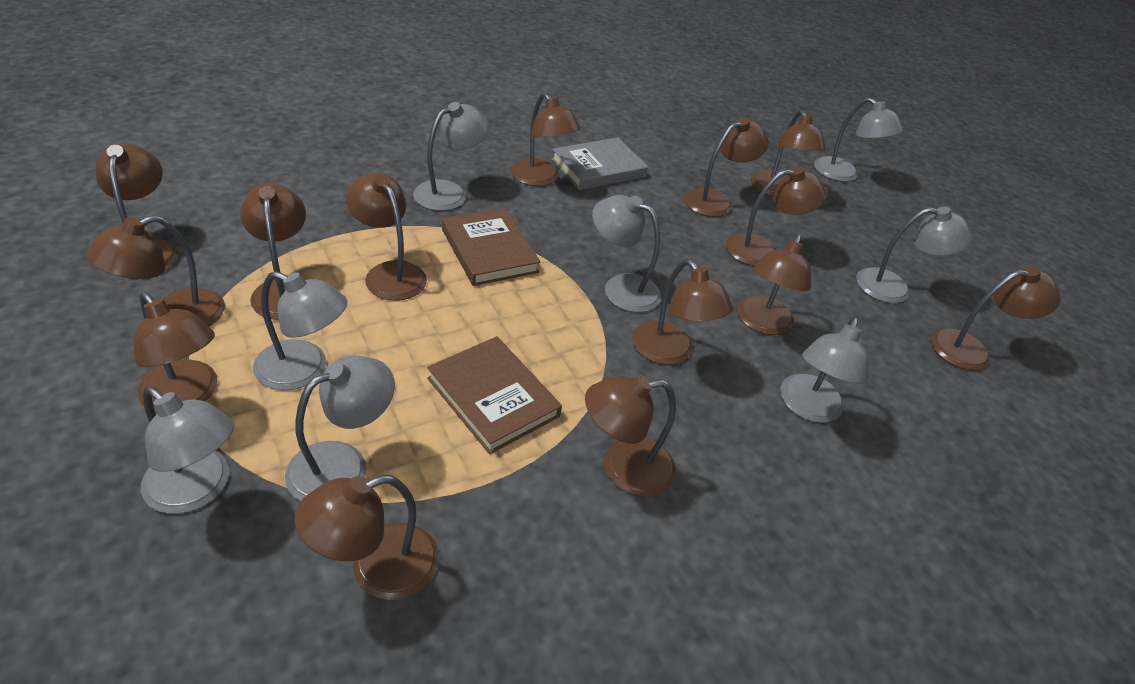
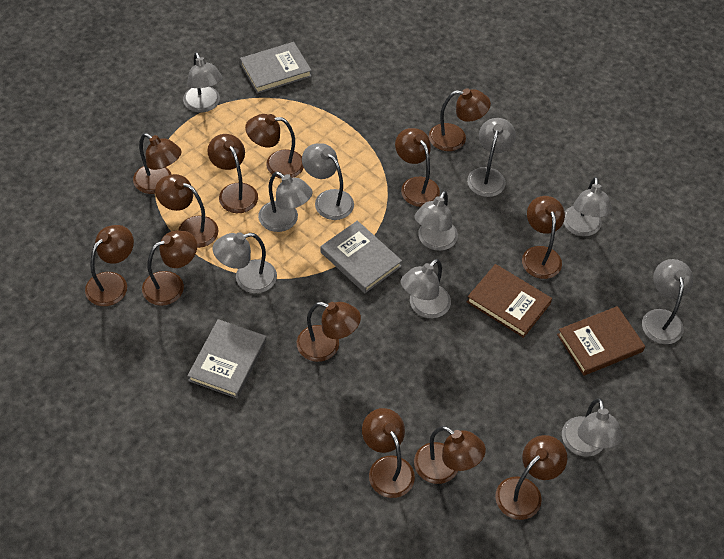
brown lamp: 14 -> 13
grey book: 1 -> 3
grey lamp: 8 -> 10

